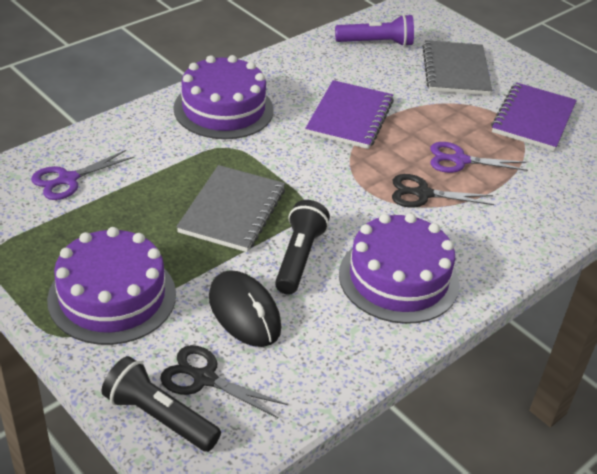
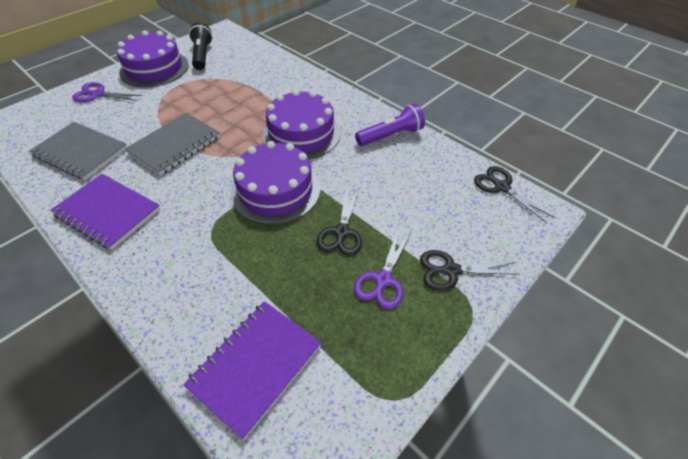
black flashlight: 2 -> 1
black mouse: 1 -> 0
black scissors: 2 -> 3

